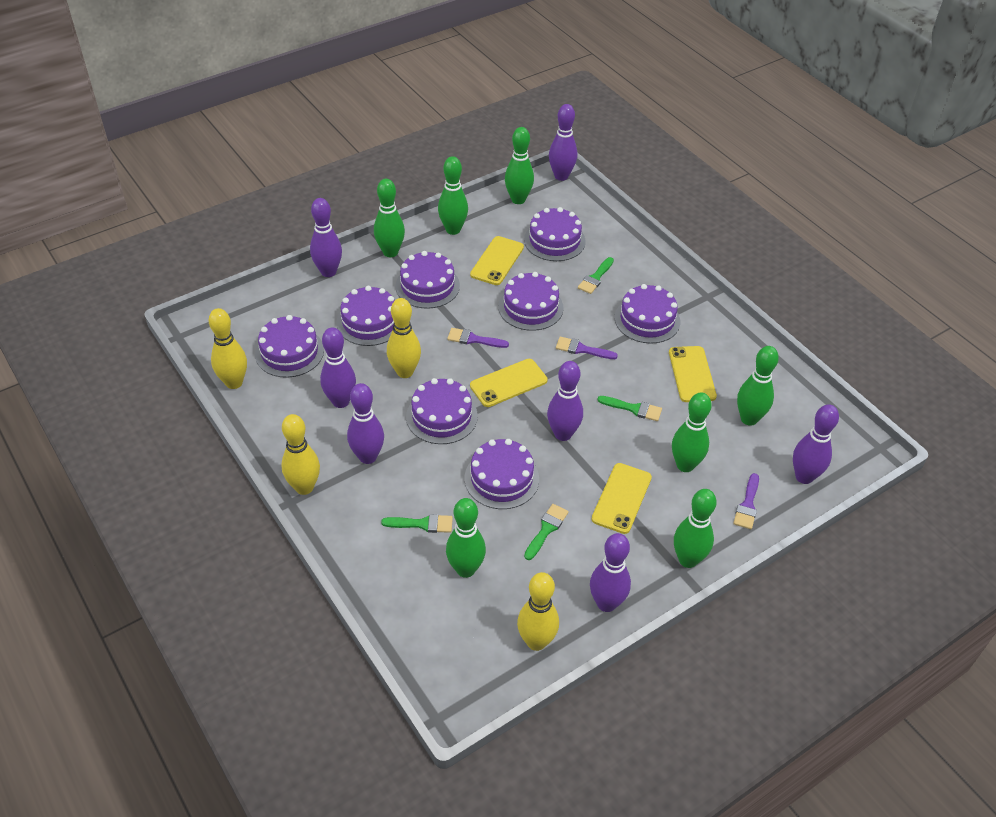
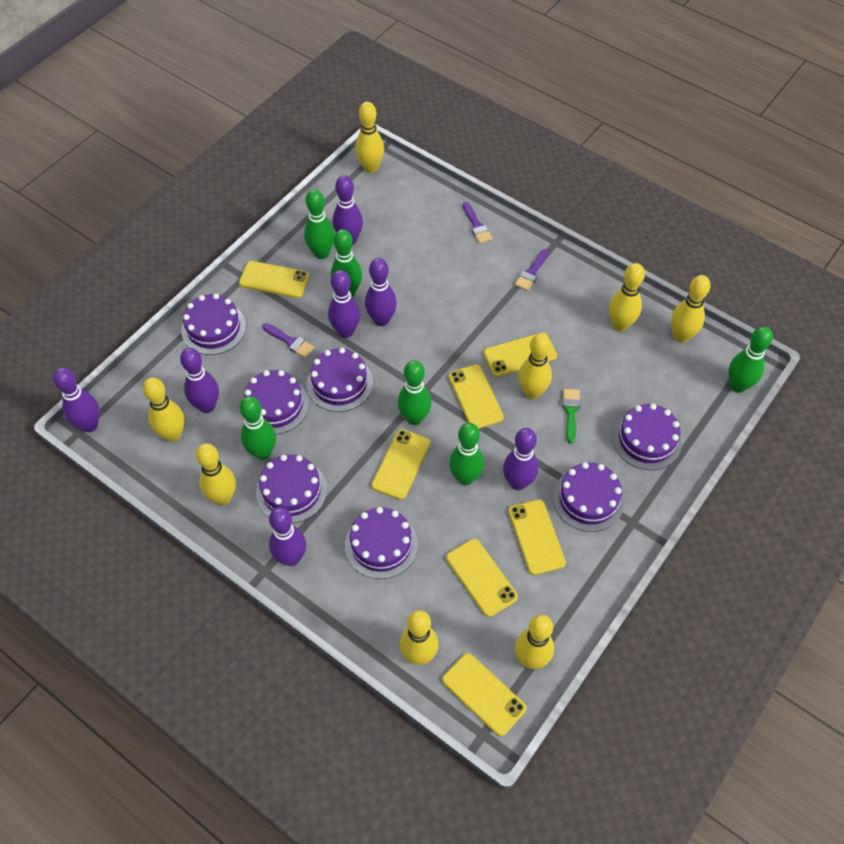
green bowling pin: 7 -> 6
green brush: 4 -> 1
purple cake: 8 -> 7
yellow bowling pin: 4 -> 8
yellow phone: 4 -> 7

